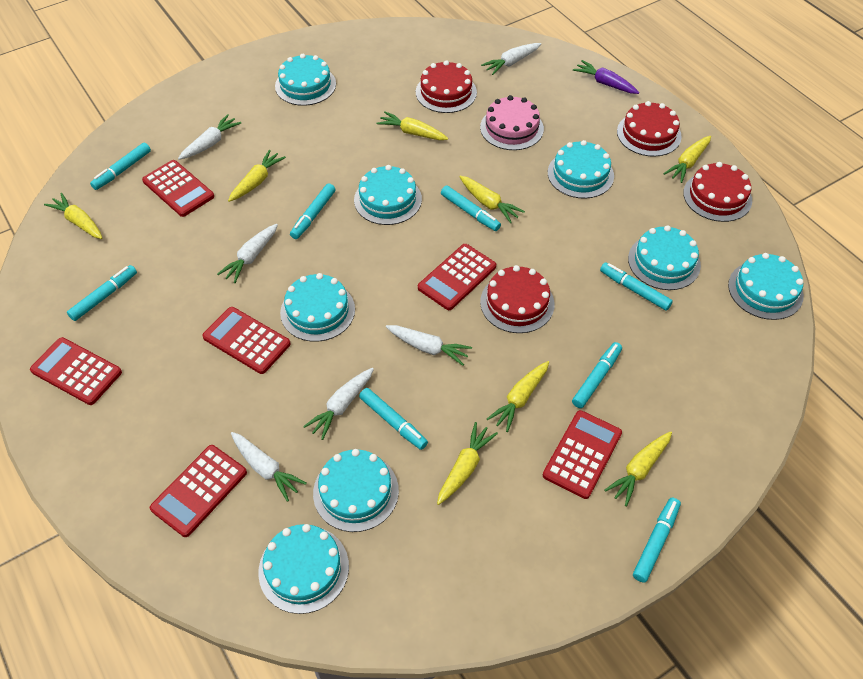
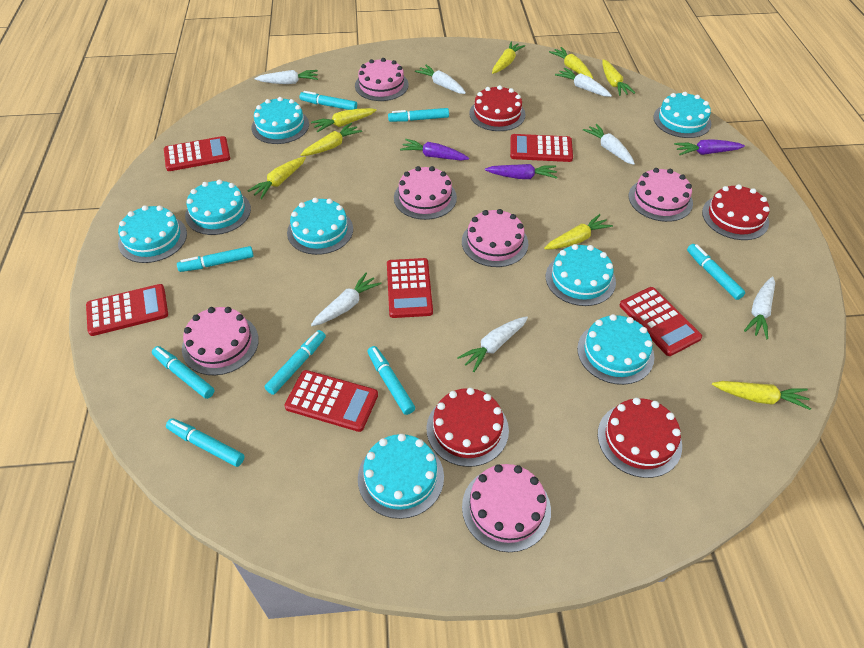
pink cake: 1 -> 6
purple carrot: 1 -> 3
white carrot: 6 -> 7

